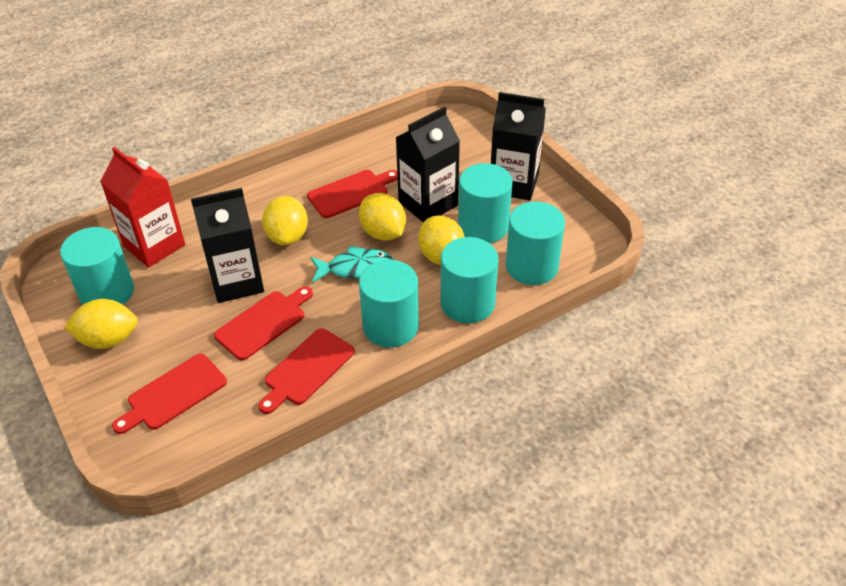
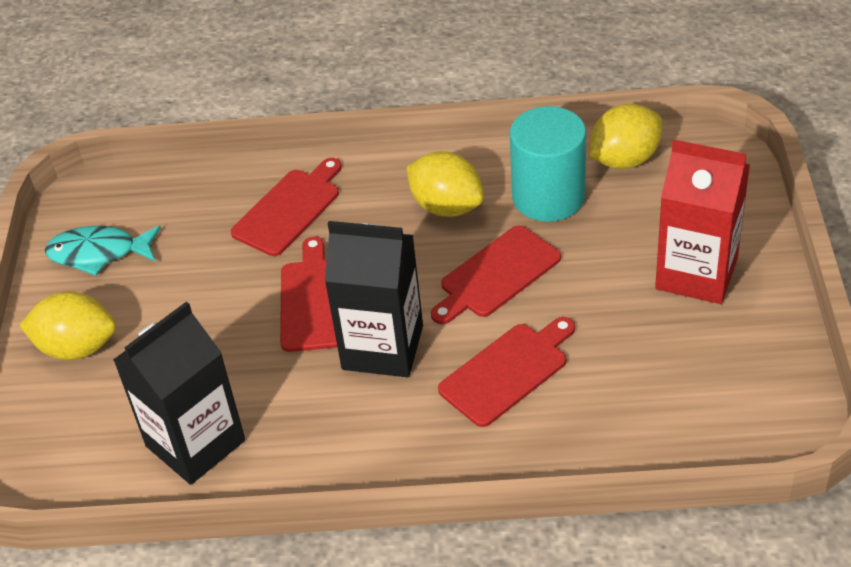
black carton: 3 -> 2
turquoise cylinder: 5 -> 1
yellow lemon: 4 -> 3

